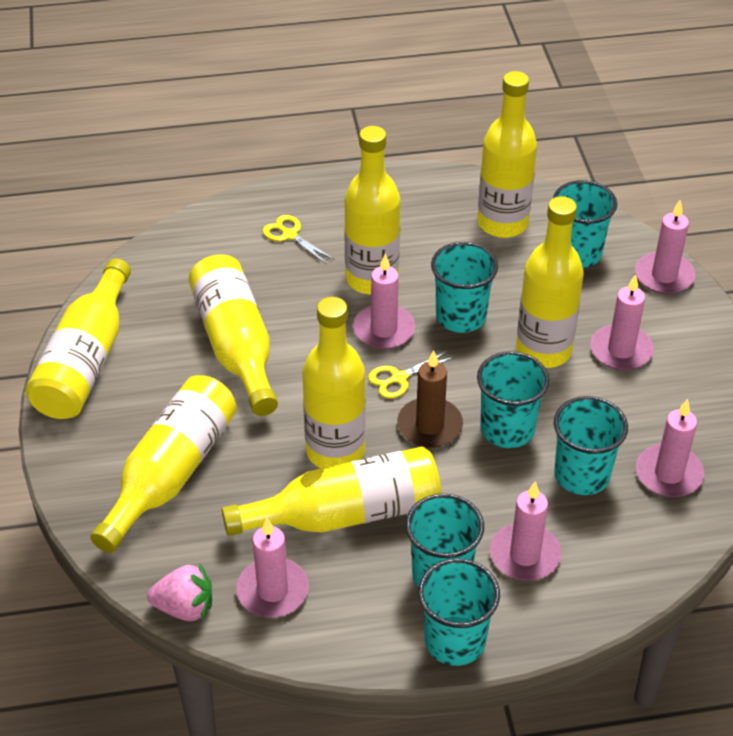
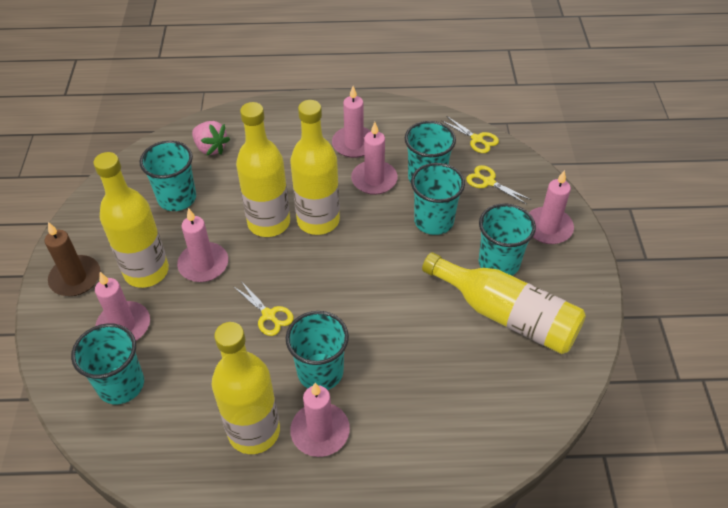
yellow bottle: 8 -> 5
yellow scissors: 2 -> 3

